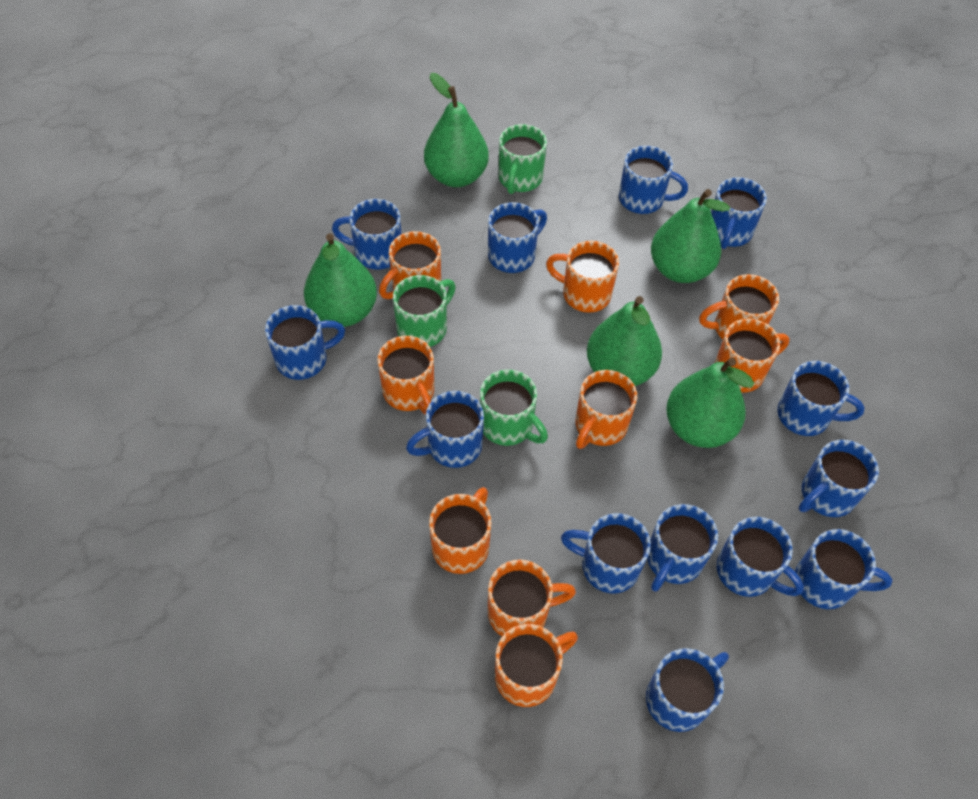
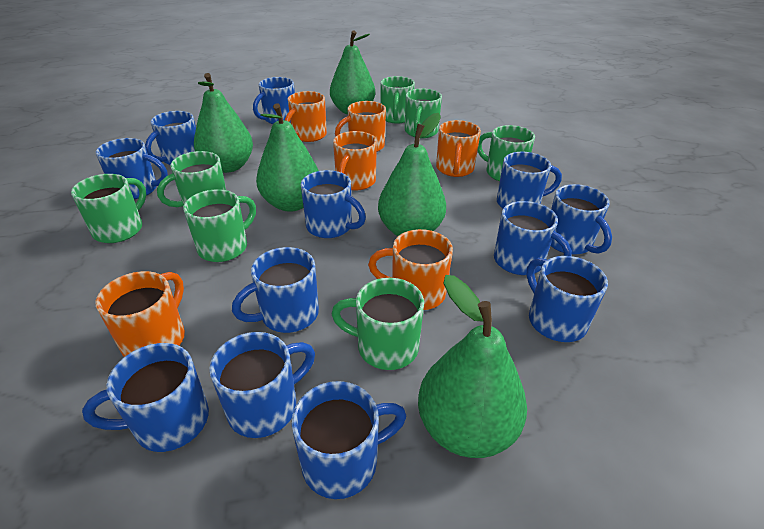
blue mug: 13 -> 12
green mug: 3 -> 7
orange mug: 9 -> 6

